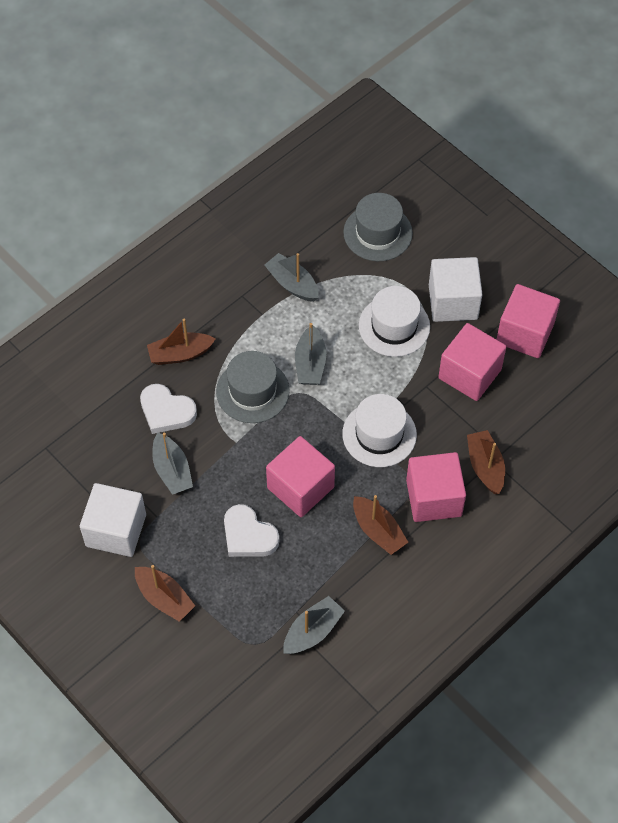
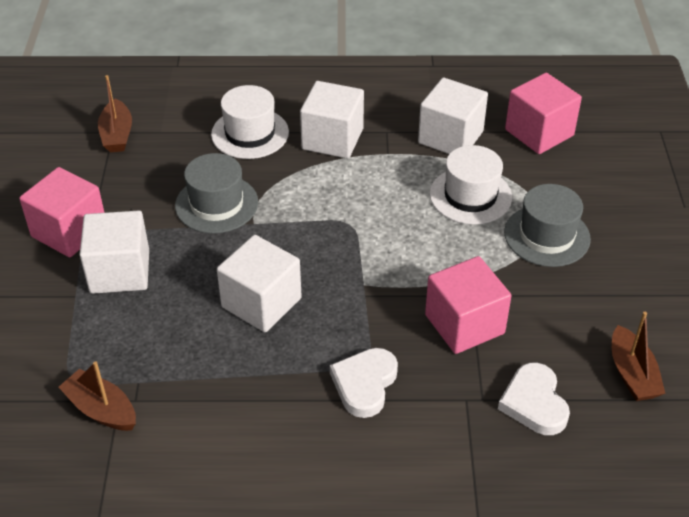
brown boat: 4 -> 3
grey boat: 4 -> 0
pink cube: 4 -> 3
white cube: 2 -> 4

